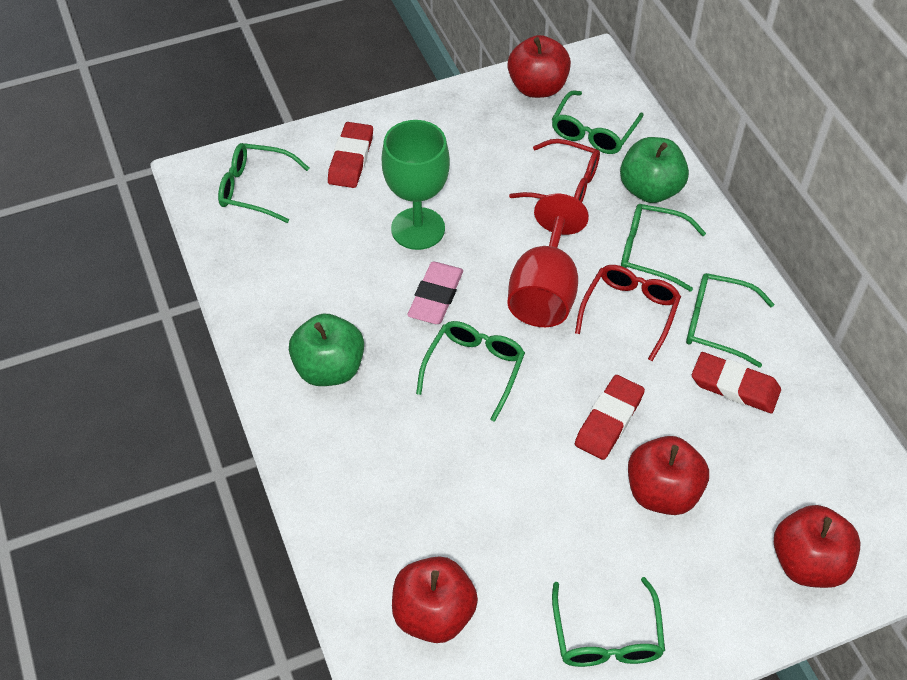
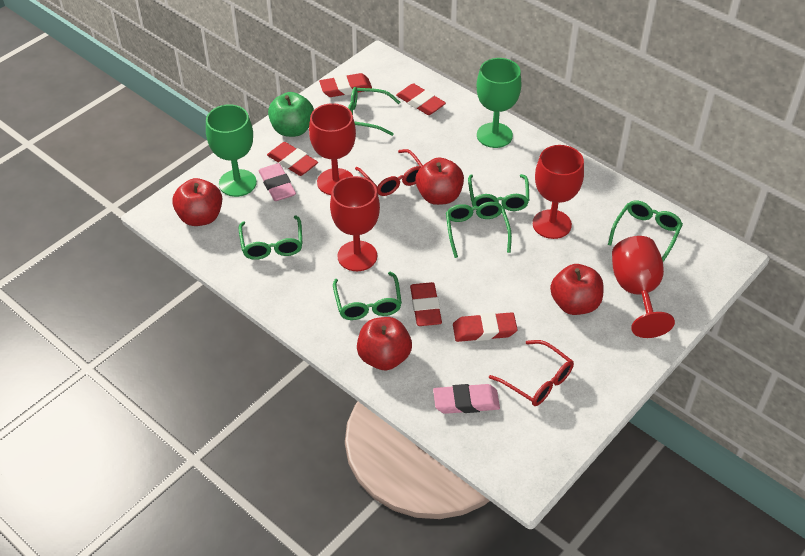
green apple: 2 -> 1
green goblet: 1 -> 2
pink eraser: 1 -> 2
red eraser: 3 -> 5
red goblet: 1 -> 4

